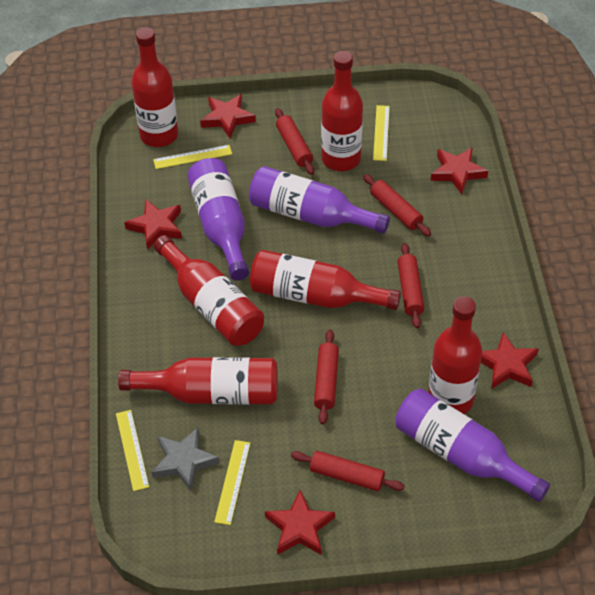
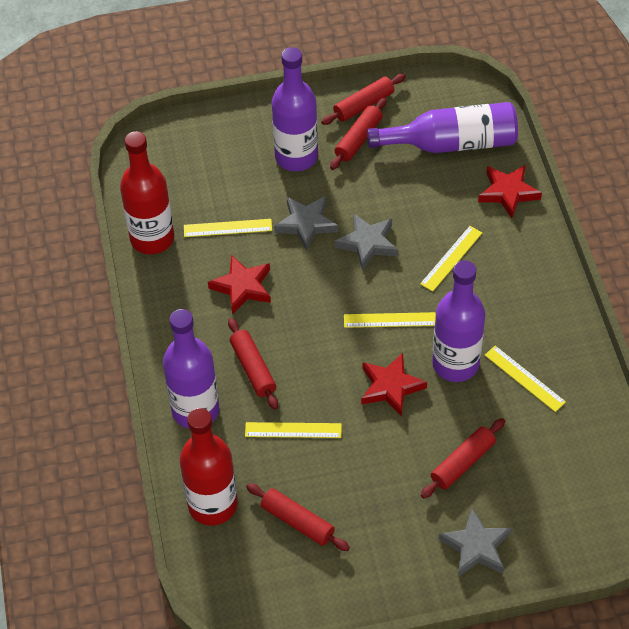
grey star: 1 -> 3
purple bottle: 3 -> 4
red bottle: 6 -> 2
red star: 5 -> 3
yellow ruler: 4 -> 5

